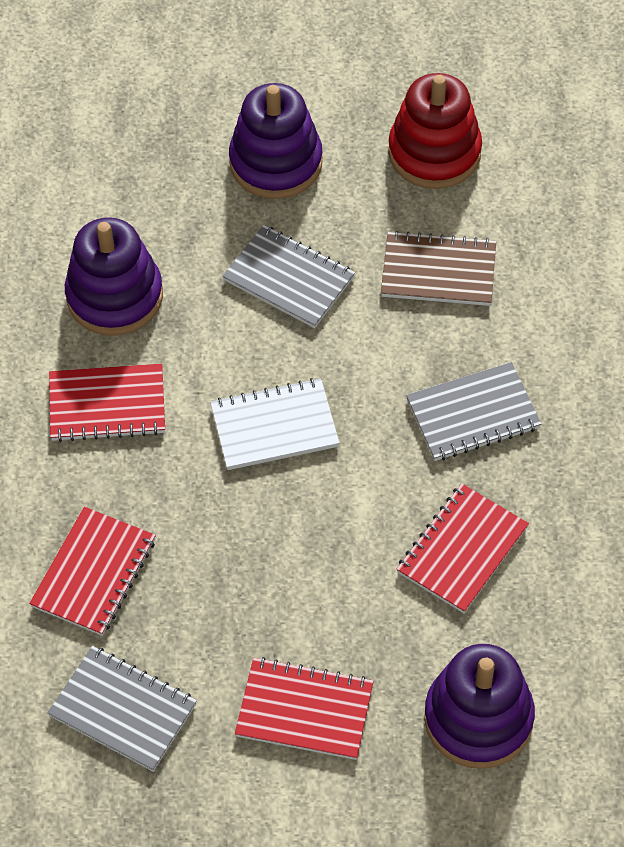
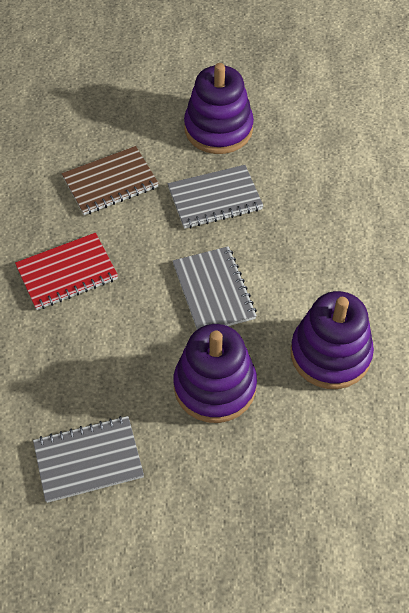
red notebook: 4 -> 1
red stacking toy: 1 -> 0
white notebook: 1 -> 0

